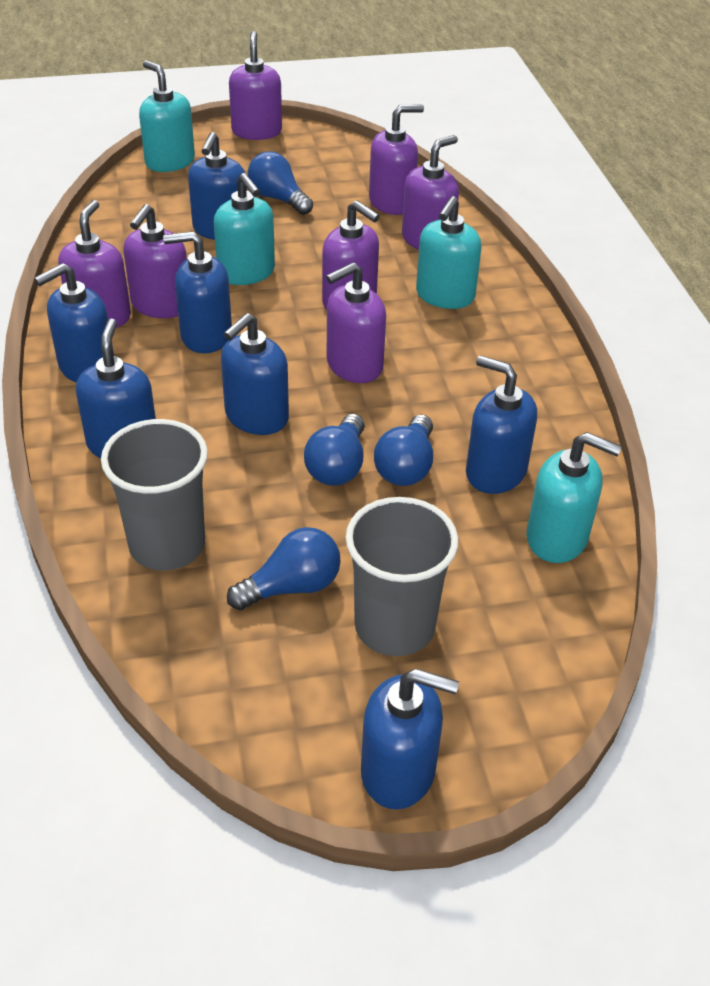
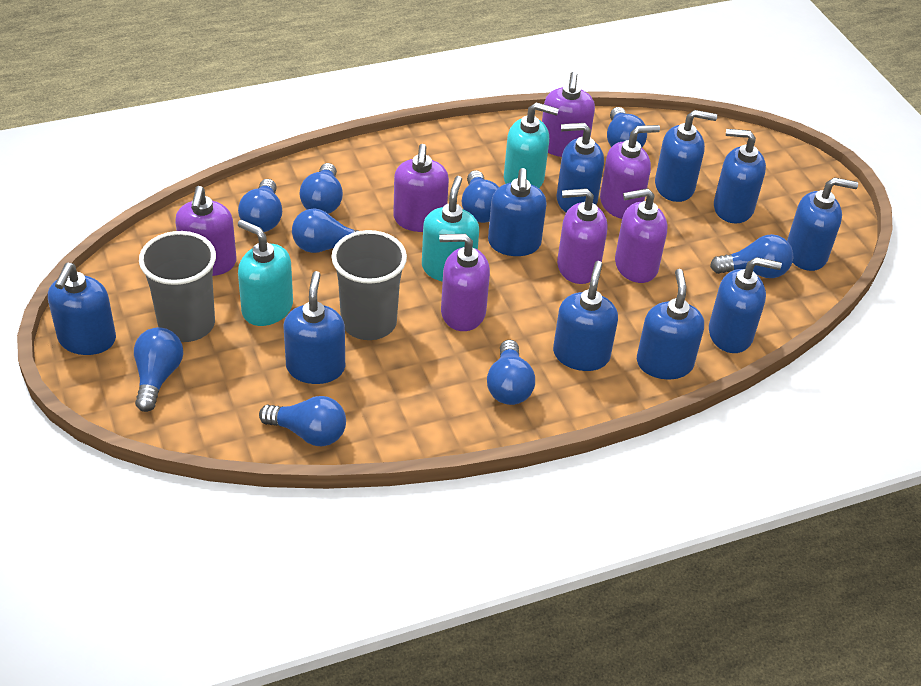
blue light bulb: 4 -> 9
blue soap dispenser: 7 -> 10
turquoise soap dispenser: 4 -> 3

